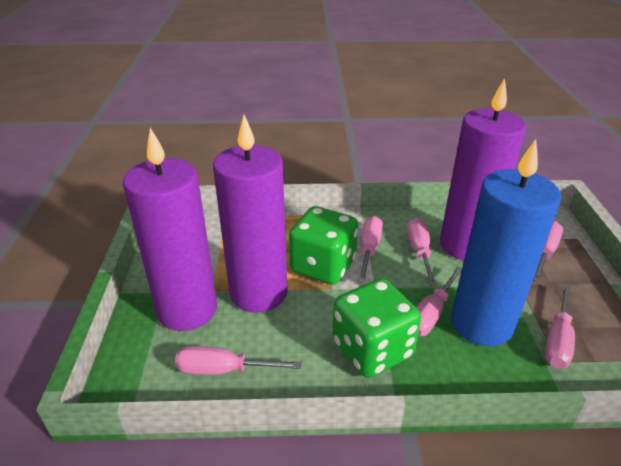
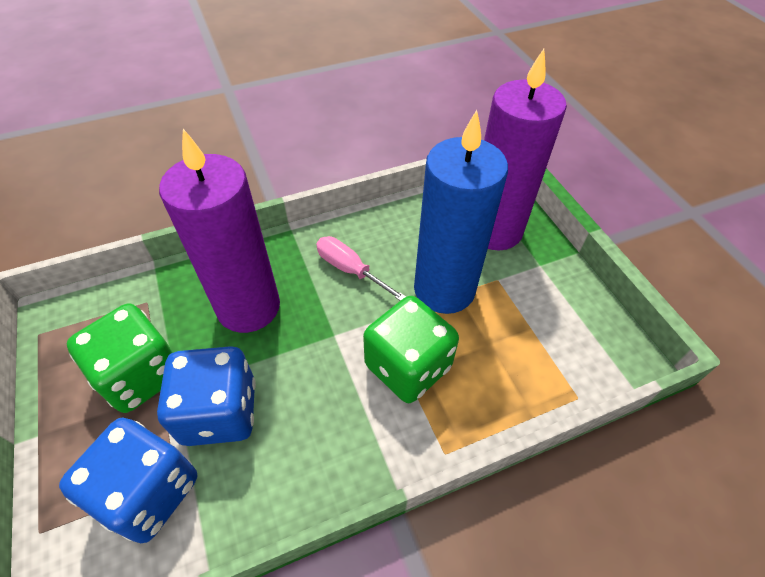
blue dice: 0 -> 2
pink screwdriver: 6 -> 1
purple candle: 3 -> 2

